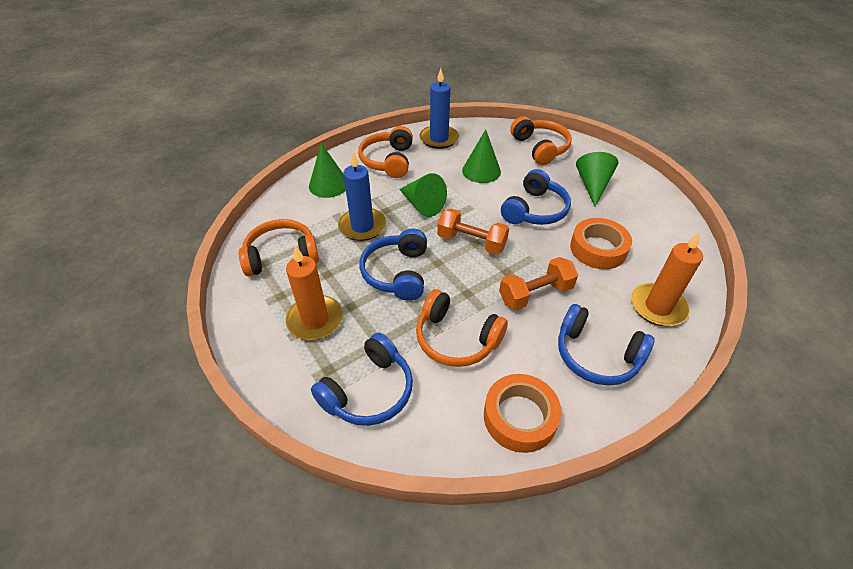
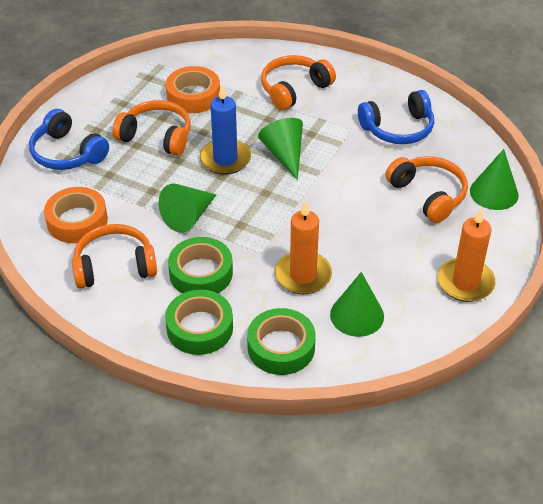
blue candle: 2 -> 1
blue headphones: 4 -> 2
green tape: 0 -> 3
orange dumbbell: 2 -> 0

